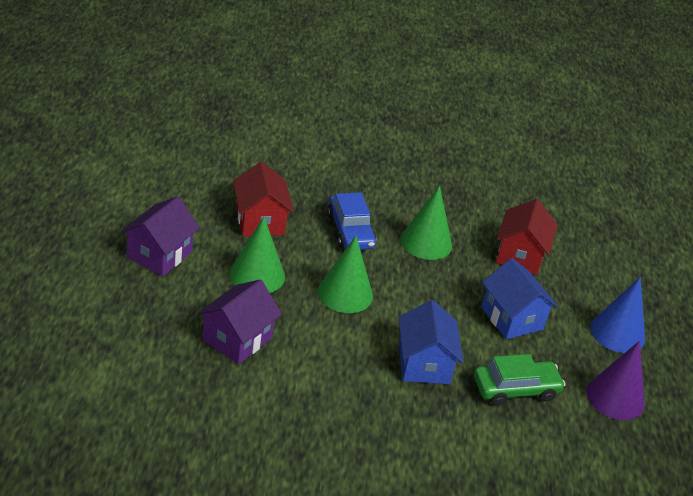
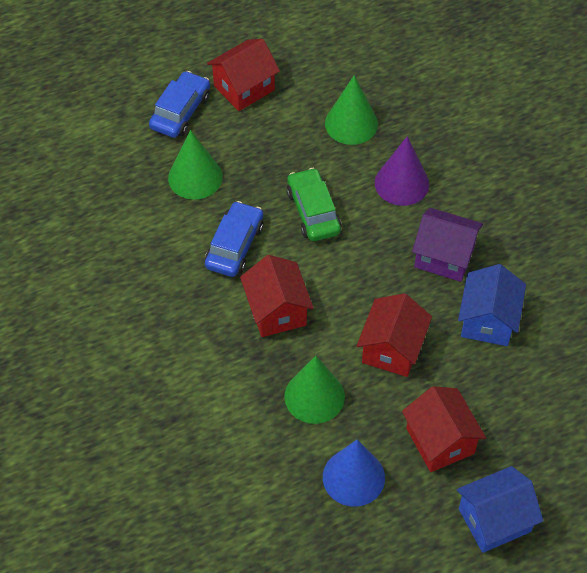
blue car: 1 -> 2
purple house: 2 -> 1
red house: 2 -> 4

